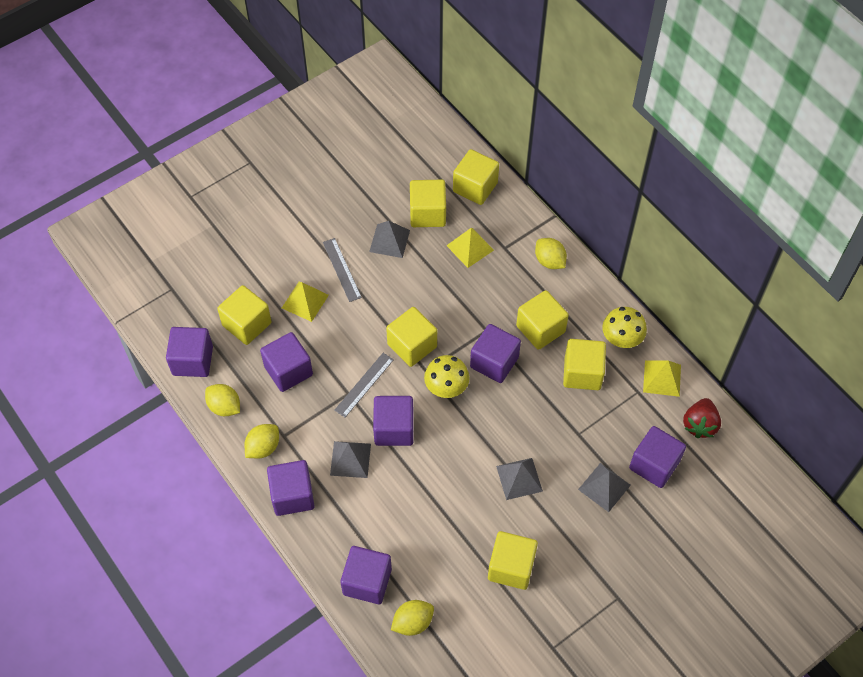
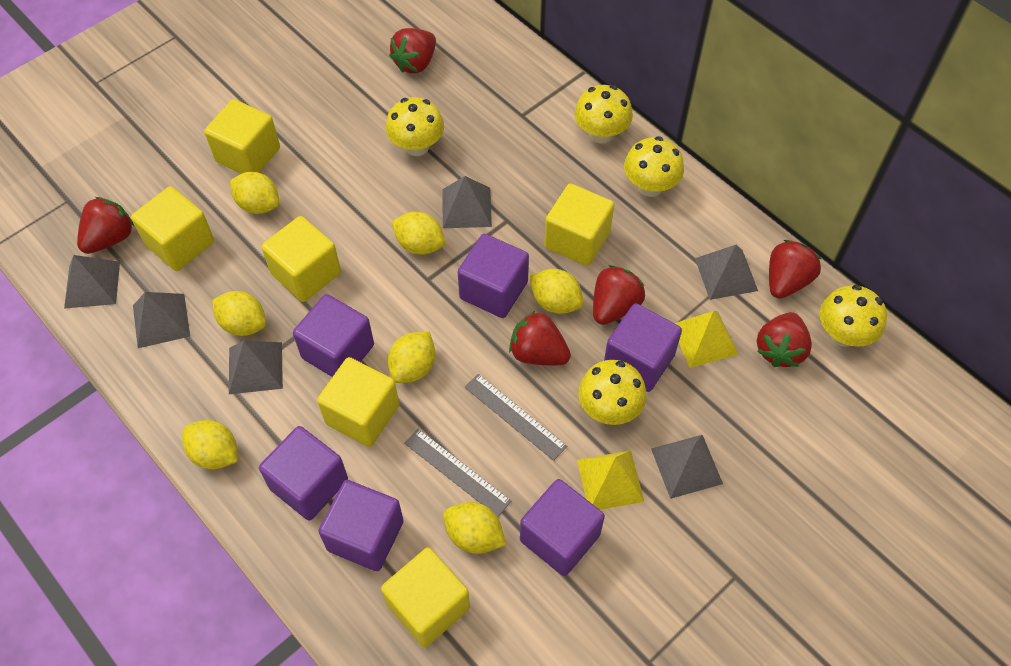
grey pyramid: 4 -> 6
purple cube: 7 -> 6
red strawberry: 1 -> 6
yellow cube: 7 -> 6
yellow lemon: 4 -> 7
yellow mushroom: 2 -> 5
yellow pyramid: 3 -> 2

